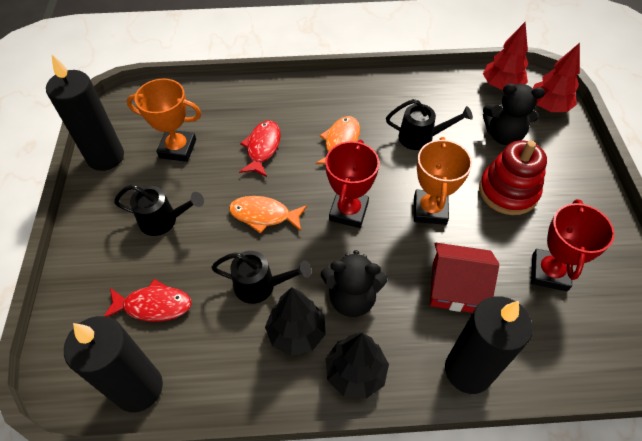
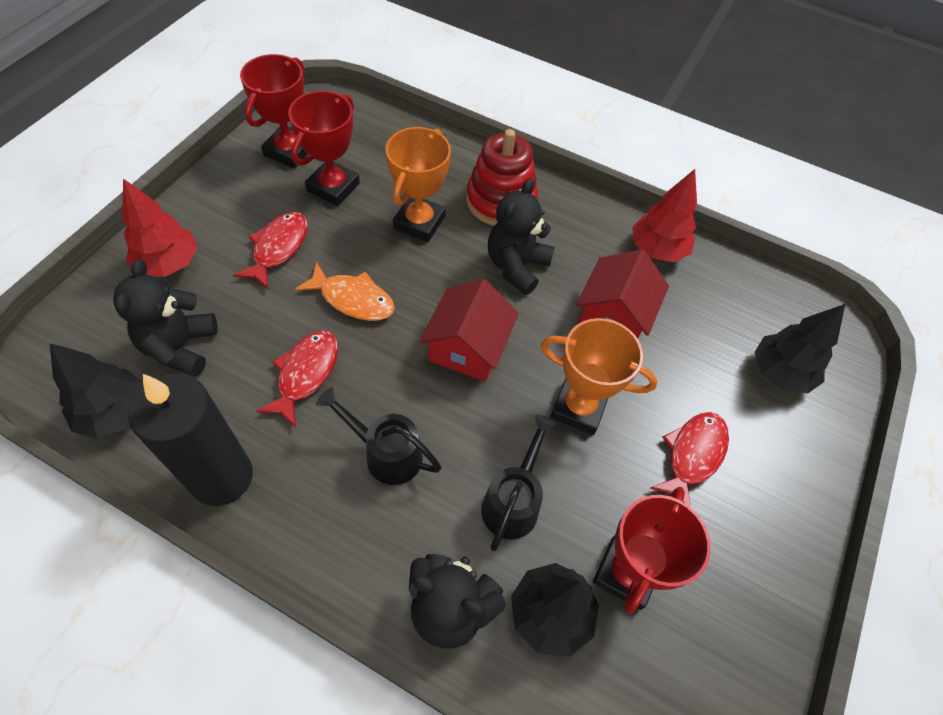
black candle: 3 -> 1
black teddy bear: 2 -> 3
black tree: 2 -> 3
black watering can: 3 -> 2
orange fish: 2 -> 1
red fish: 2 -> 3
red house: 1 -> 2
red trophy: 2 -> 3

